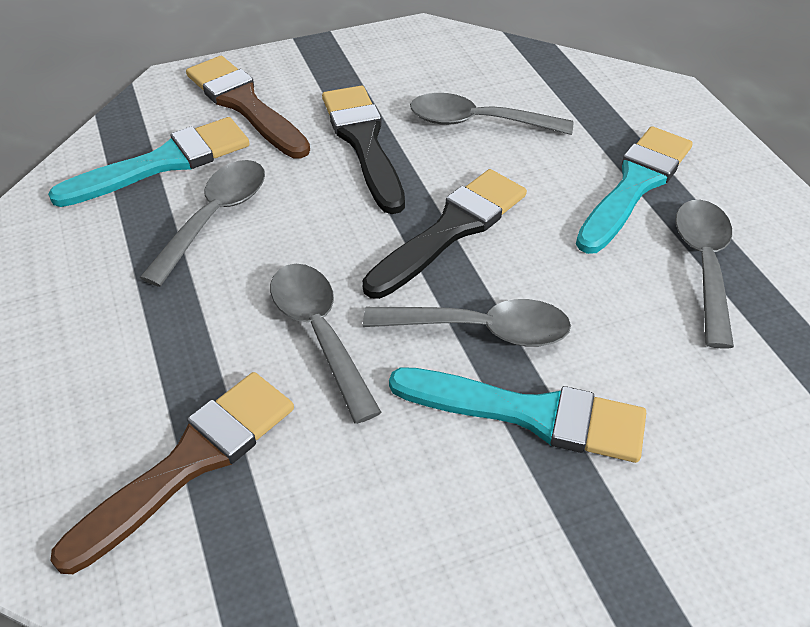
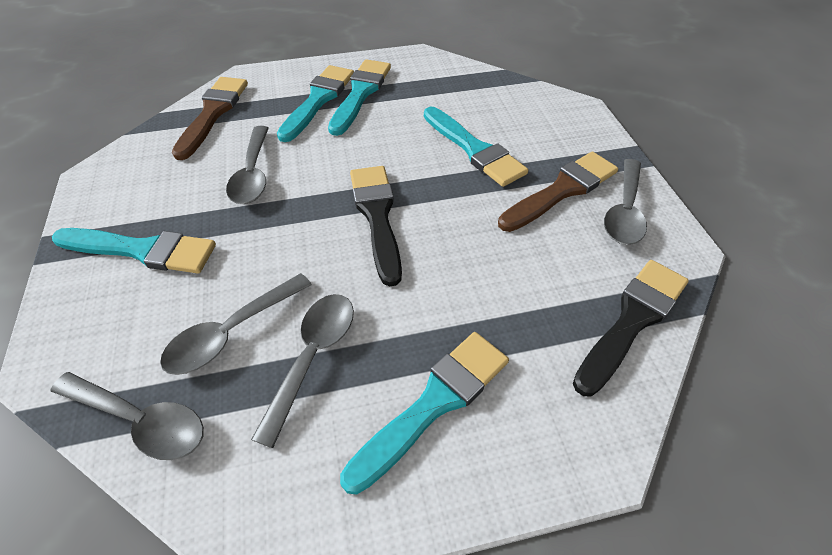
turquoise brush: 3 -> 5

